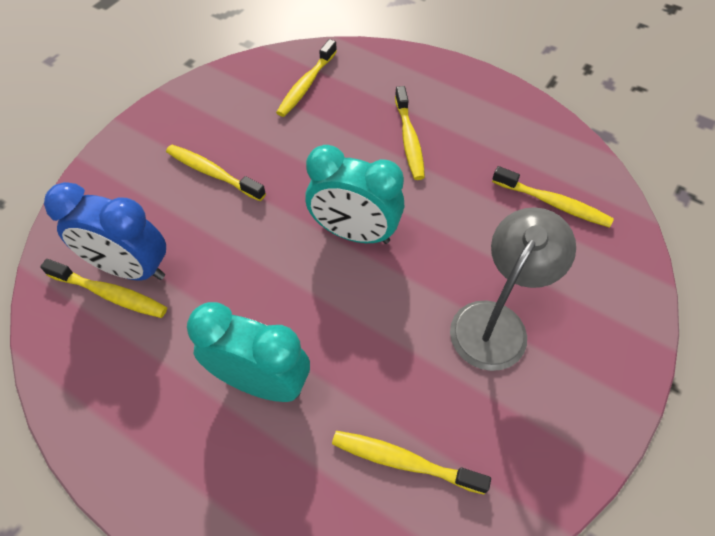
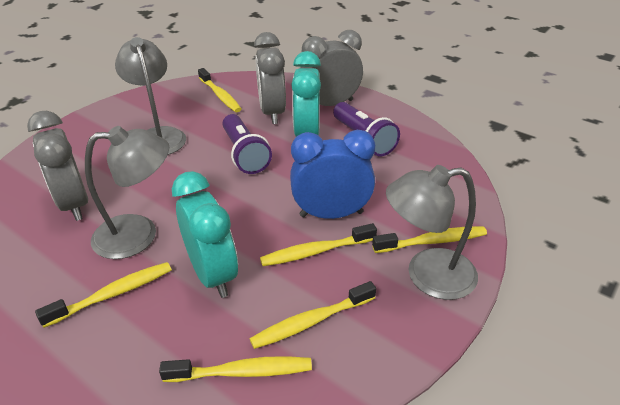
grey clock: 0 -> 3
grey lamp: 1 -> 3
purple flashlight: 0 -> 2

